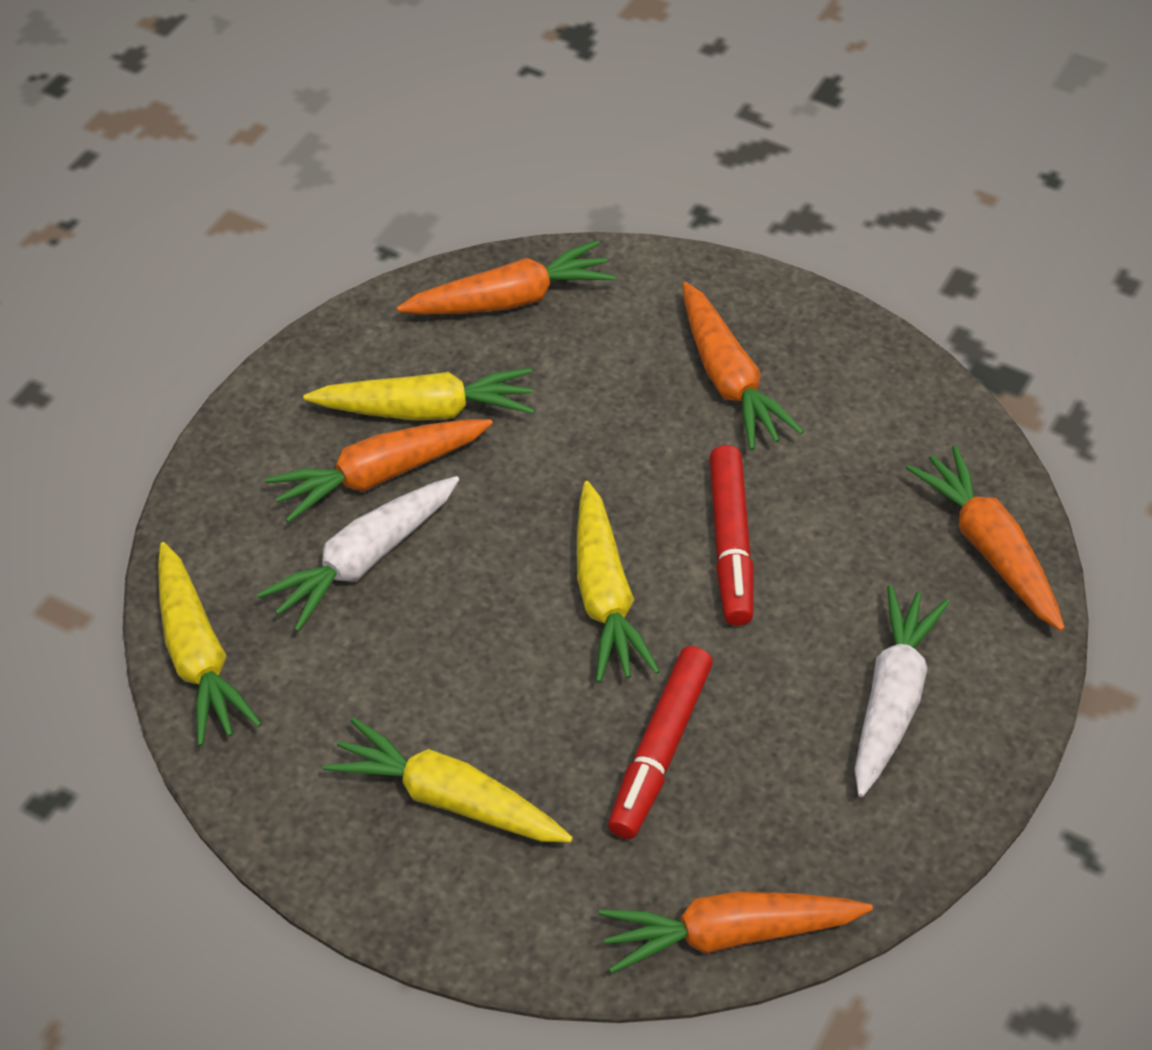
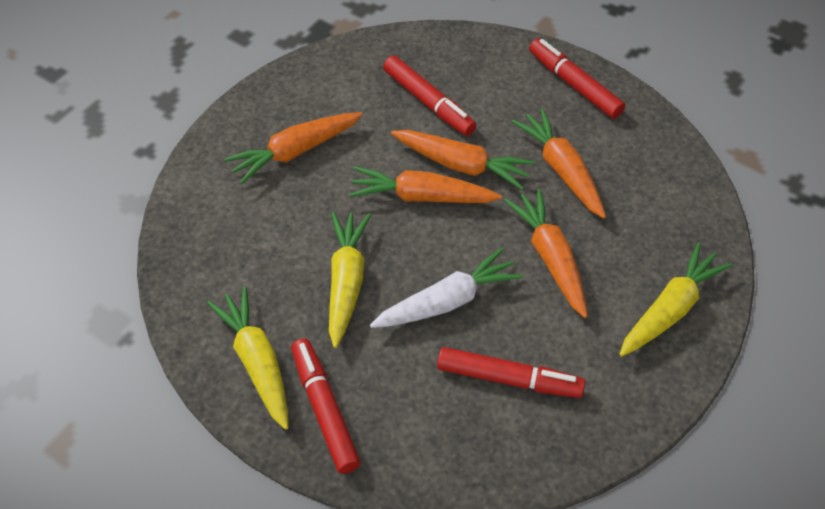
red marker: 2 -> 4
white carrot: 2 -> 1
yellow carrot: 4 -> 3

